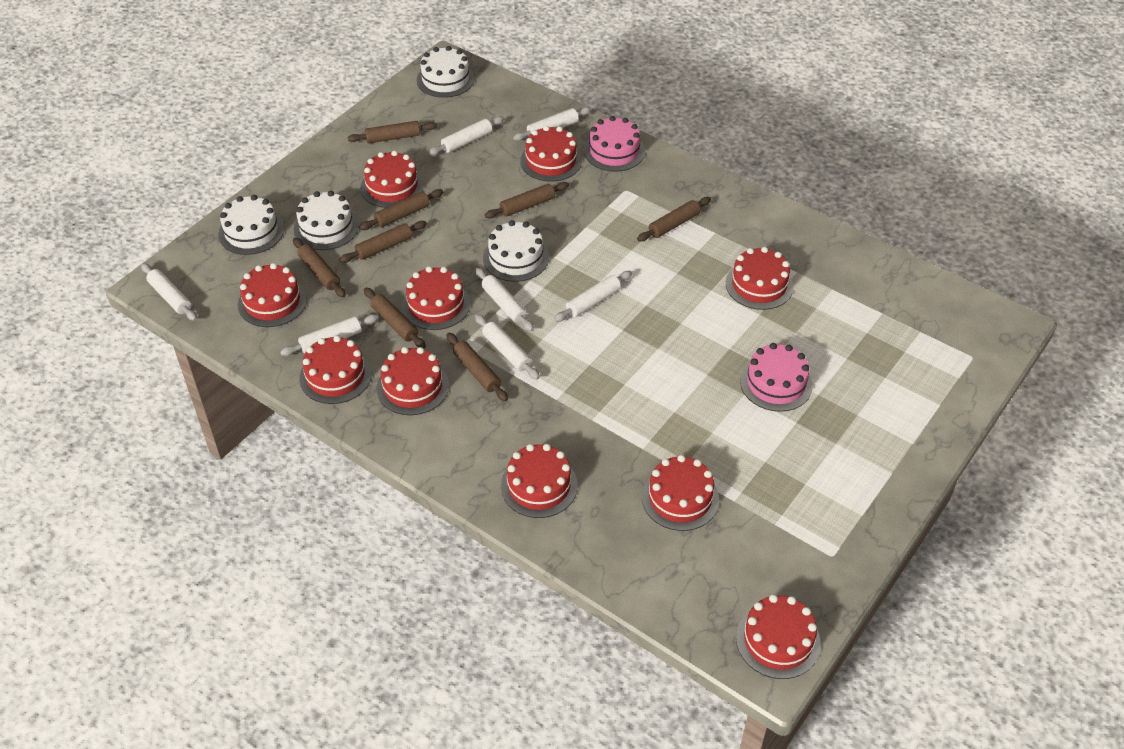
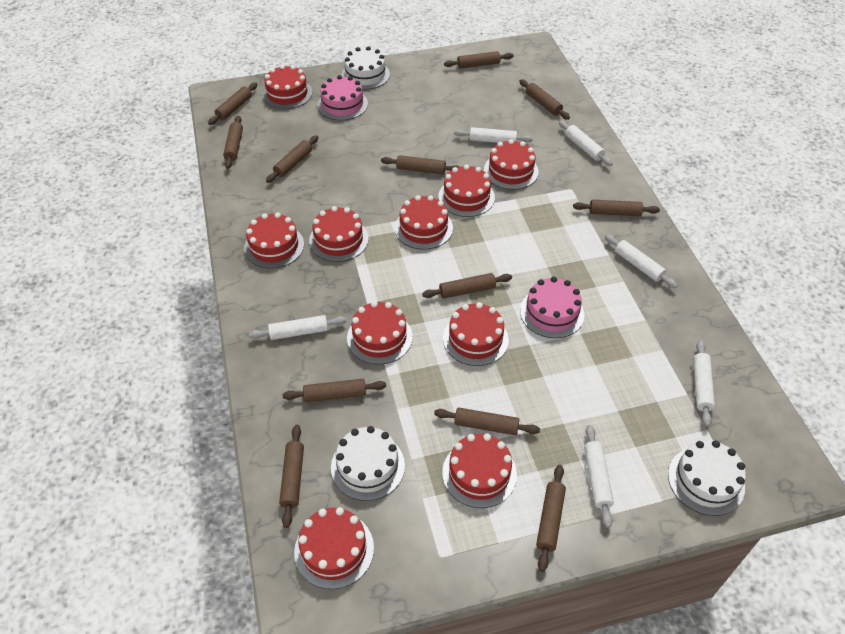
brown rolling pin: 8 -> 12
white cake: 4 -> 3
white rolling pin: 7 -> 6

